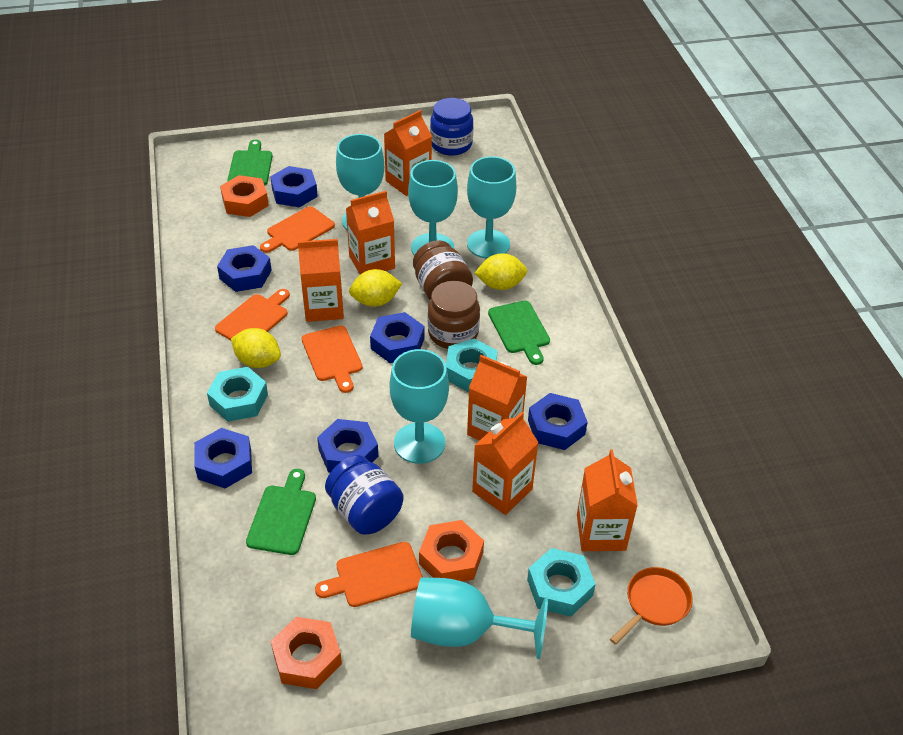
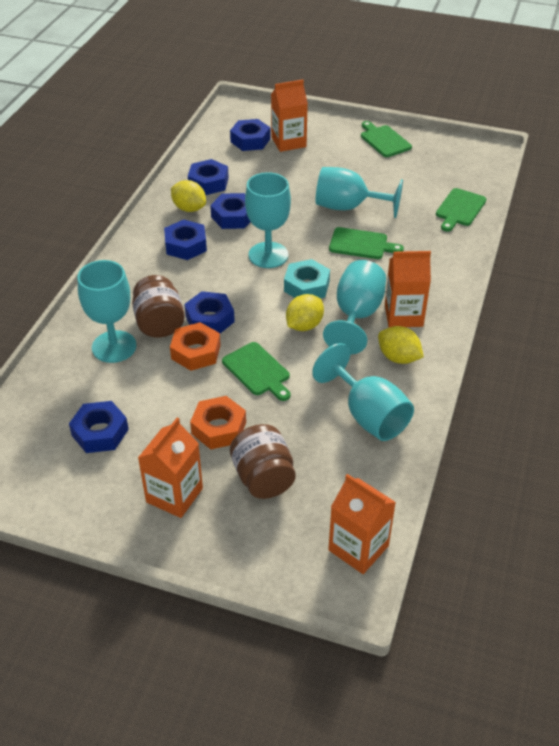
blue jar: 2 -> 0
green cutting board: 3 -> 4
orange carton: 6 -> 4
orange cutting board: 4 -> 0
orange nut: 3 -> 2
orange pan: 1 -> 0
turquoise nut: 3 -> 1

